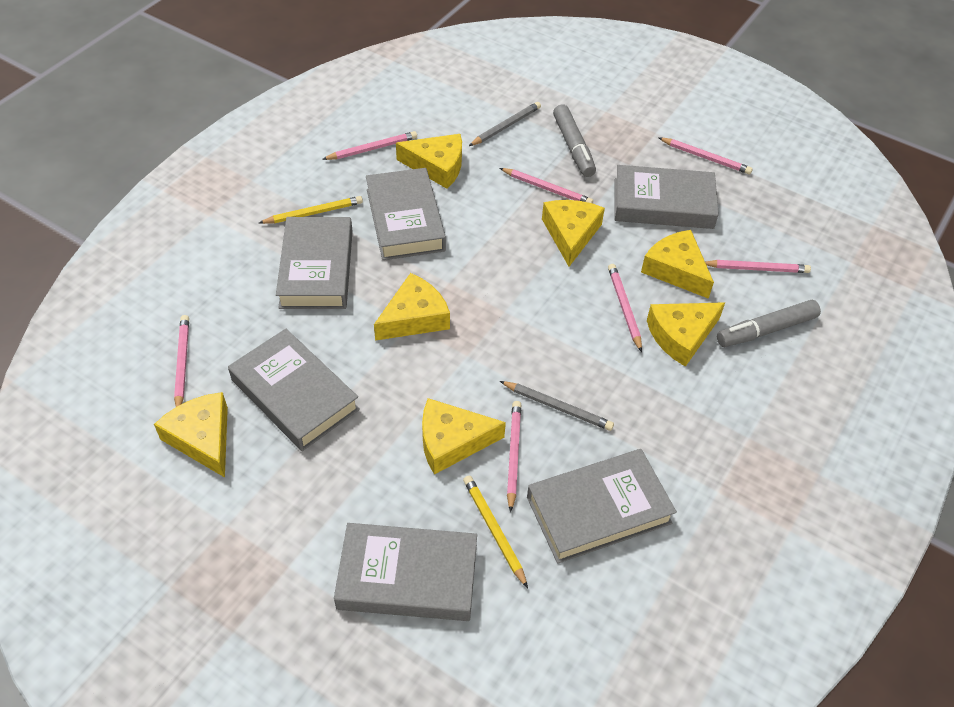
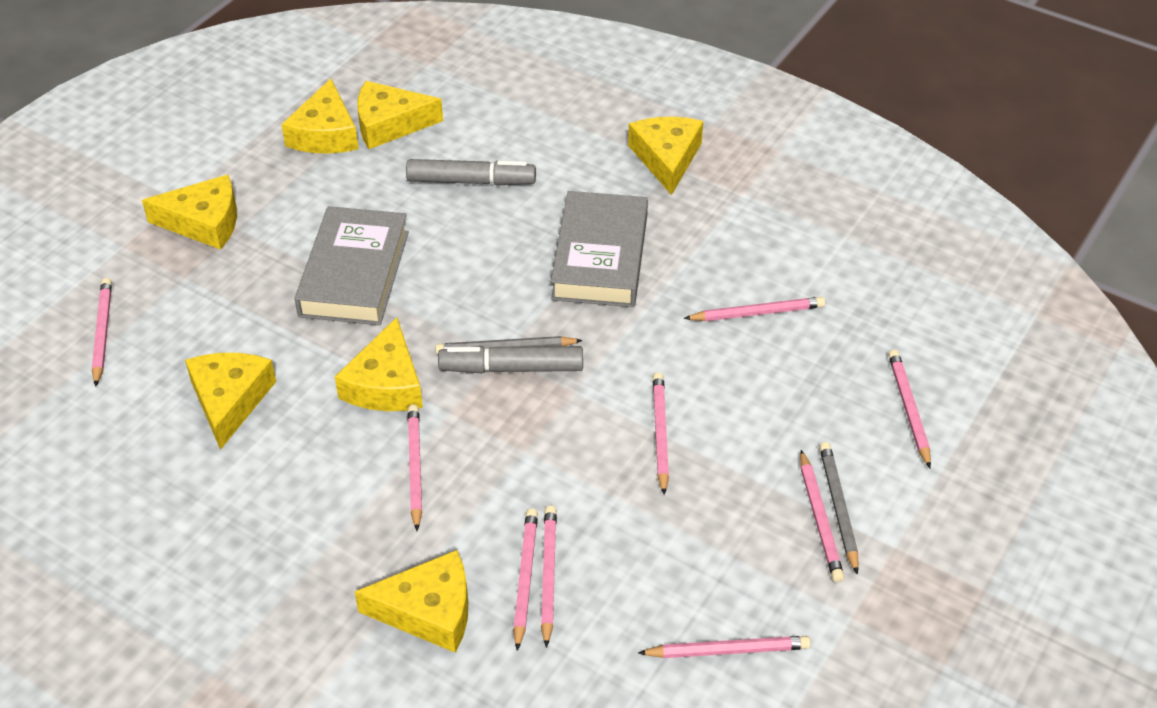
grey book: 6 -> 2
pink pencil: 7 -> 9
yellow pencil: 2 -> 0

